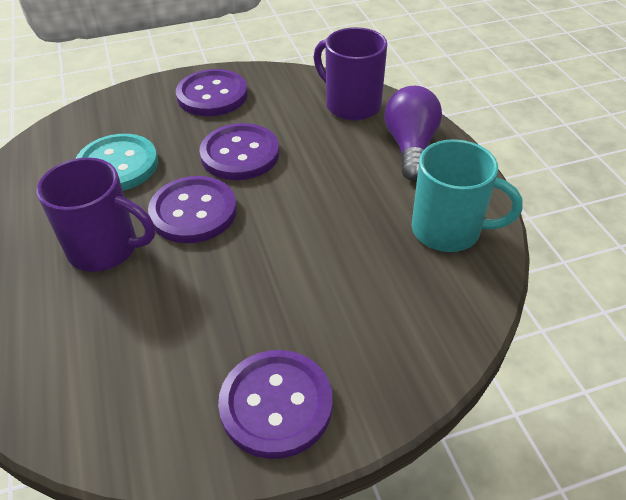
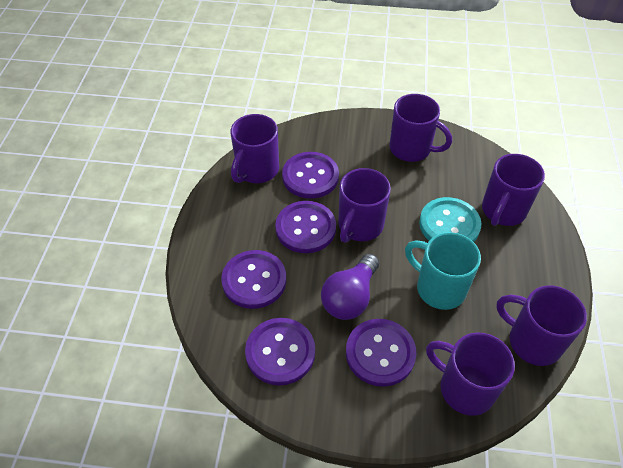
purple button: 4 -> 5
purple mug: 2 -> 6

